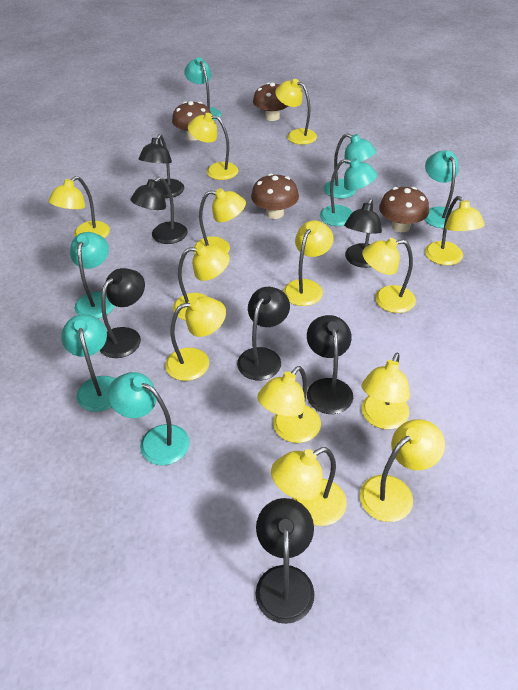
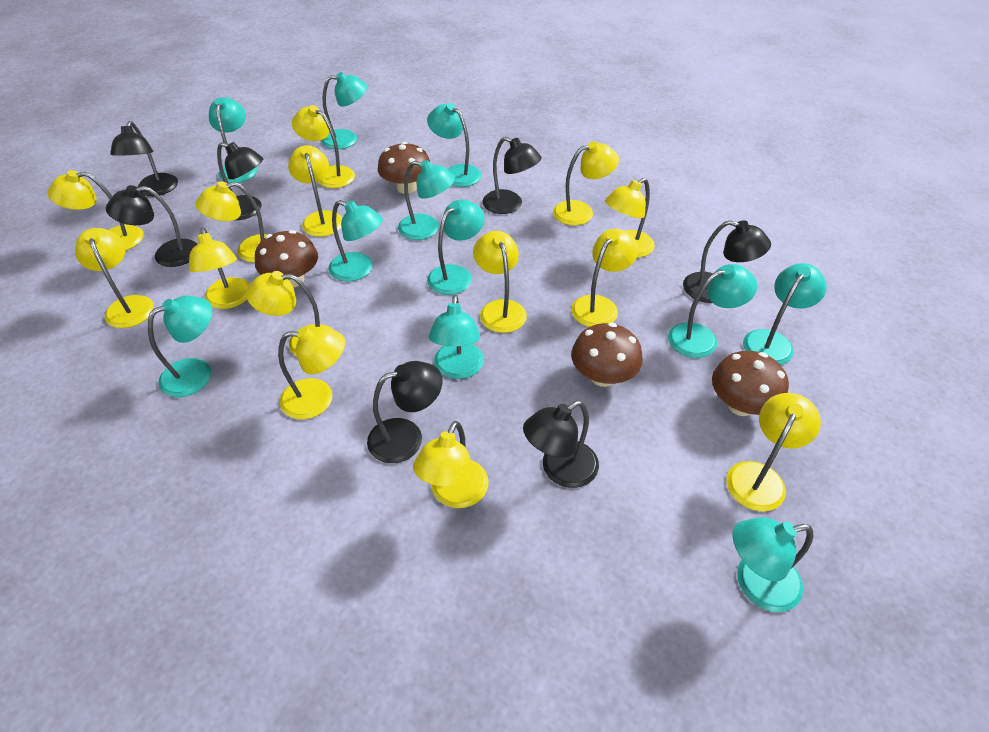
turquoise lamp: 7 -> 11
yellow lamp: 13 -> 14

